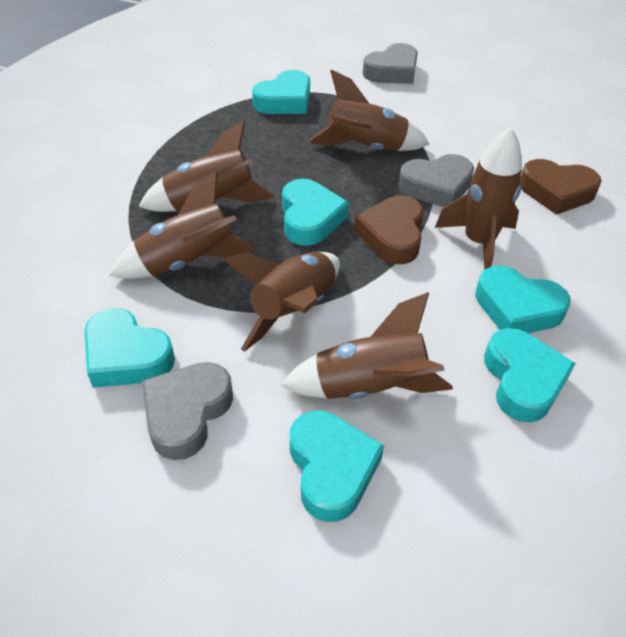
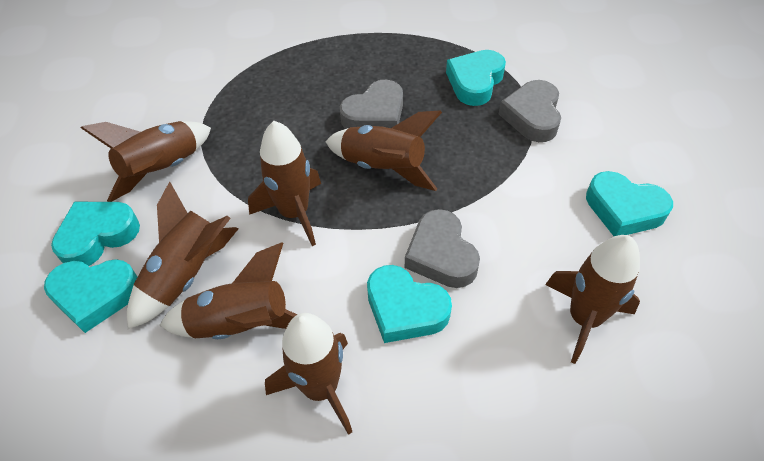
brown heart: 2 -> 0
brown rocket: 6 -> 7
turquoise heart: 6 -> 5

